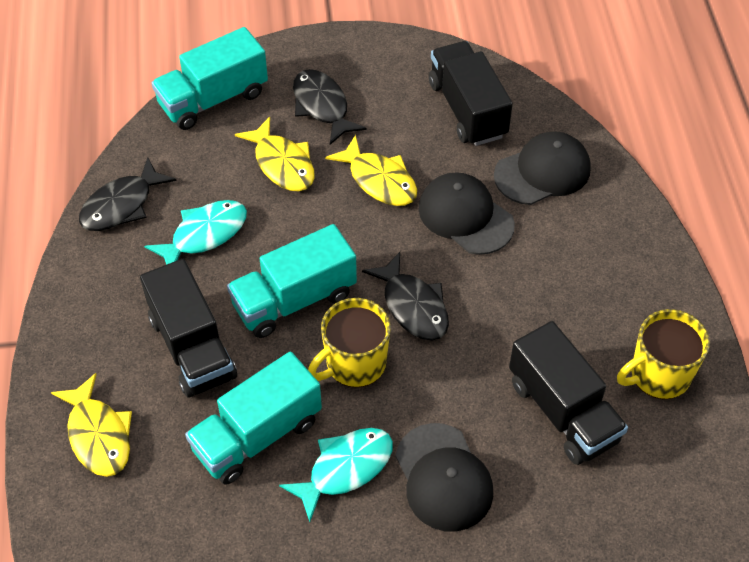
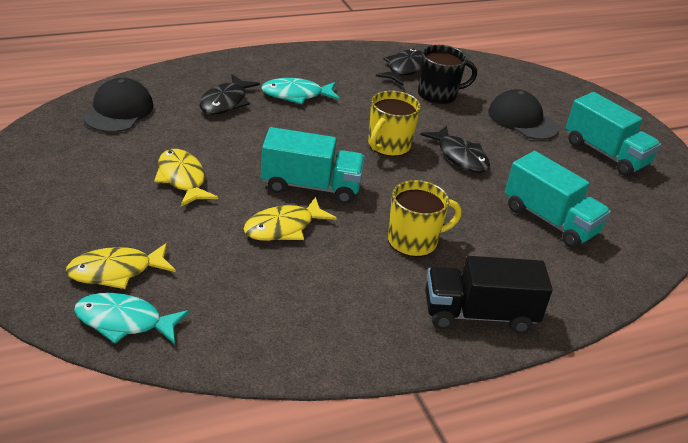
black cap: 3 -> 2
black mug: 0 -> 1
black truck: 3 -> 1

